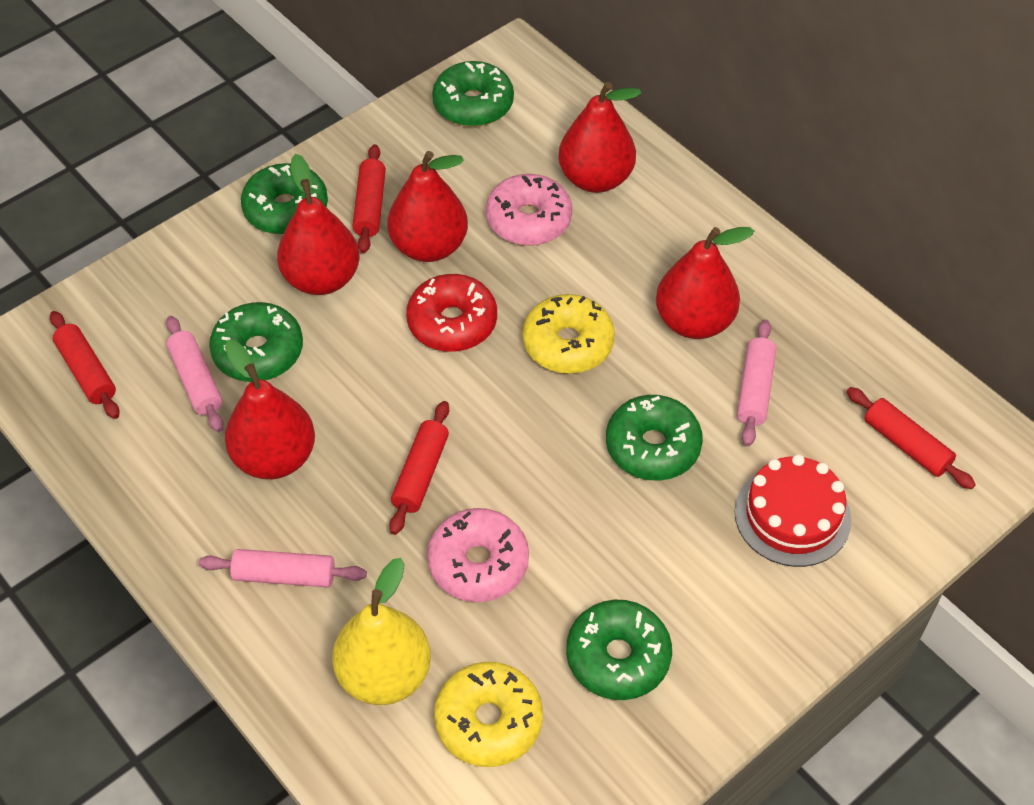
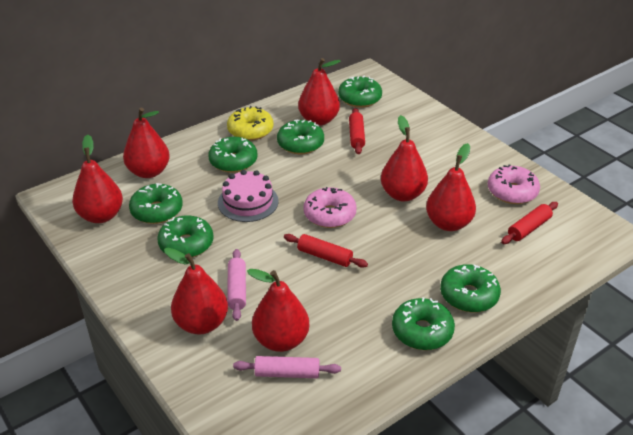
green donut: 5 -> 7
pink cake: 0 -> 1
pink rolling pin: 3 -> 2
red cake: 1 -> 0
red donut: 1 -> 0
red pear: 5 -> 7
red rolling pin: 4 -> 3
yellow donut: 2 -> 1
yellow pear: 1 -> 0

